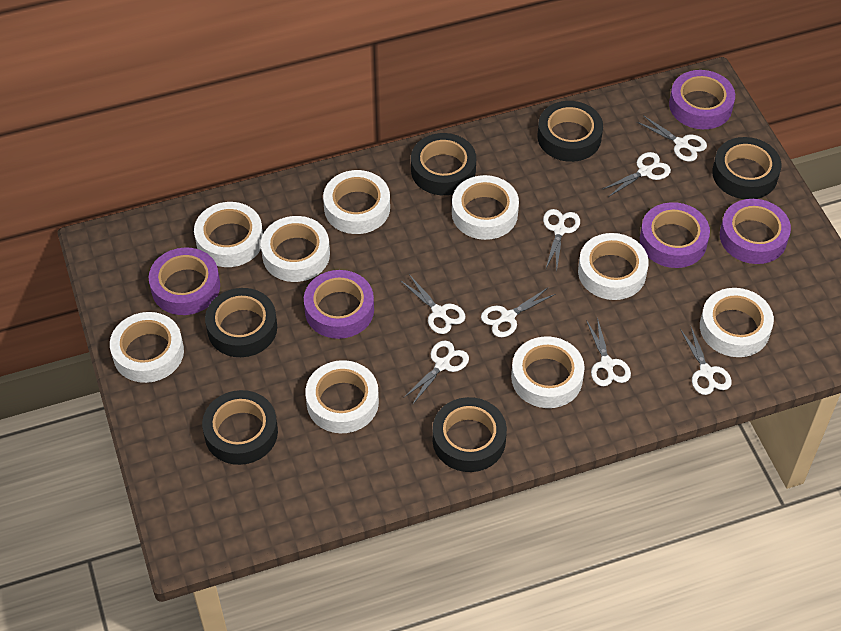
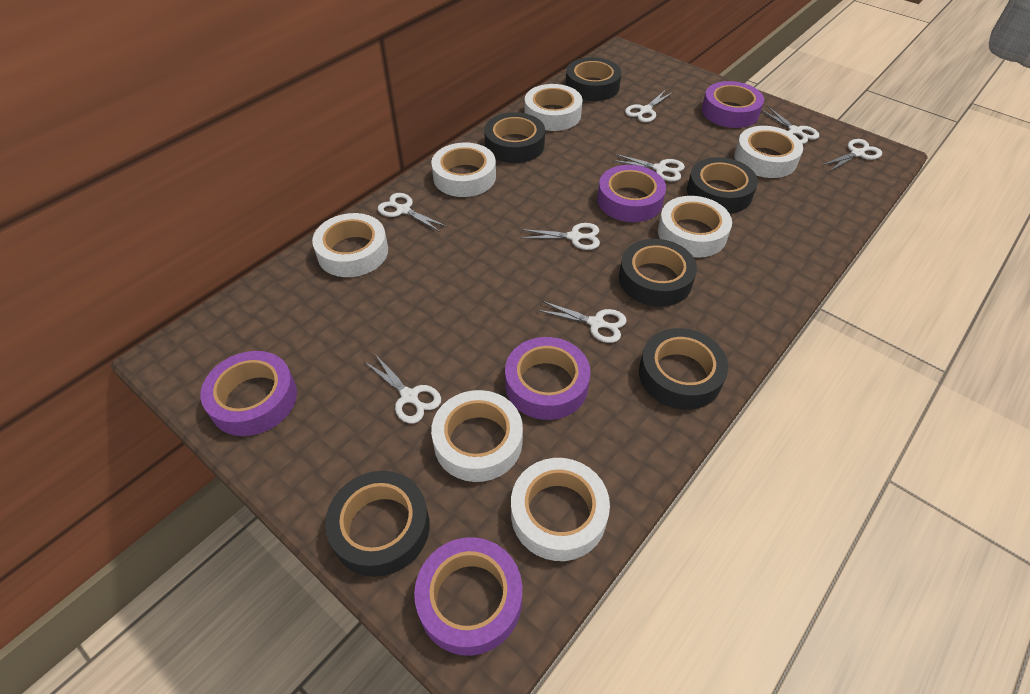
white tape: 9 -> 7

